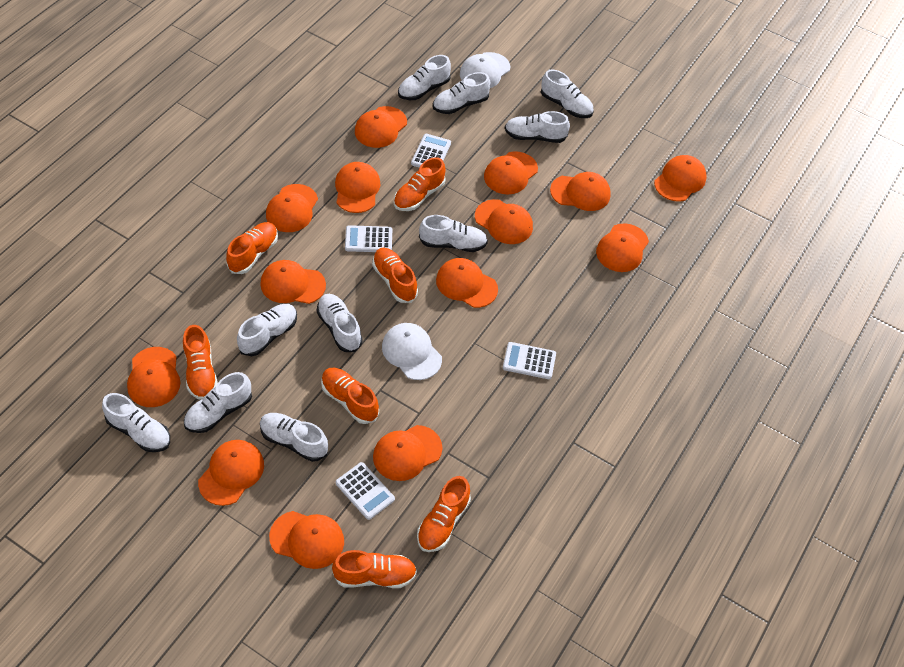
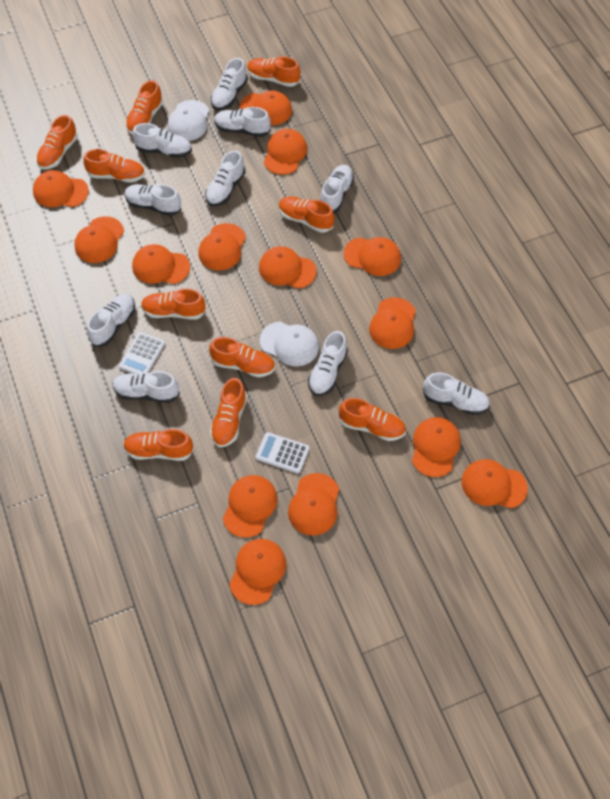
orange shoe: 7 -> 10
white calculator: 4 -> 2

